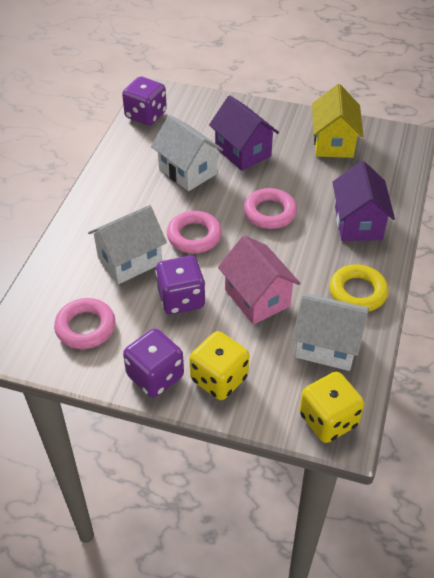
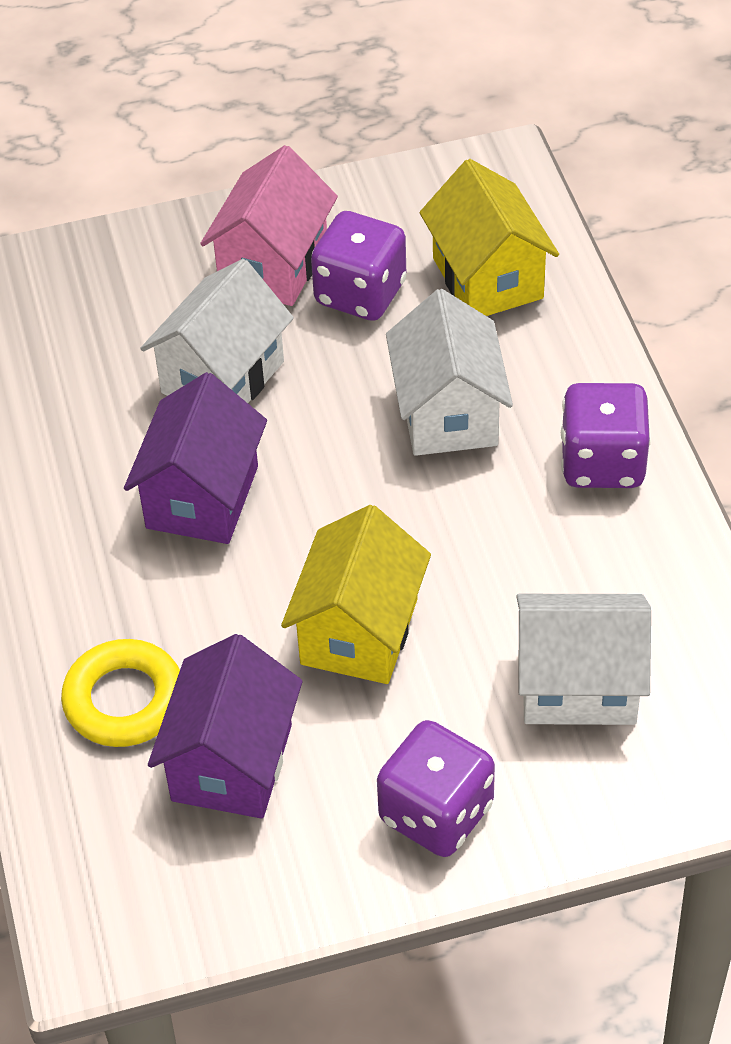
pink ring: 3 -> 0
yellow dice: 2 -> 0
yellow house: 1 -> 2

